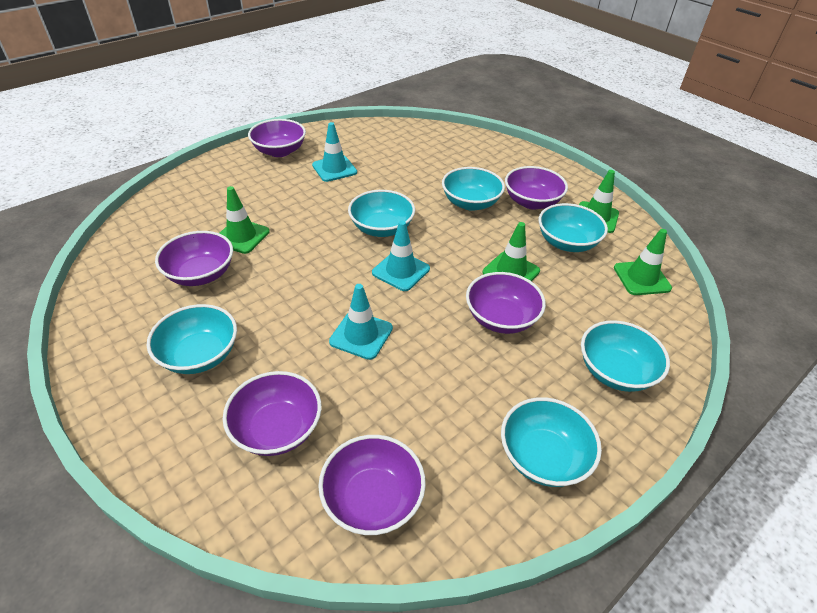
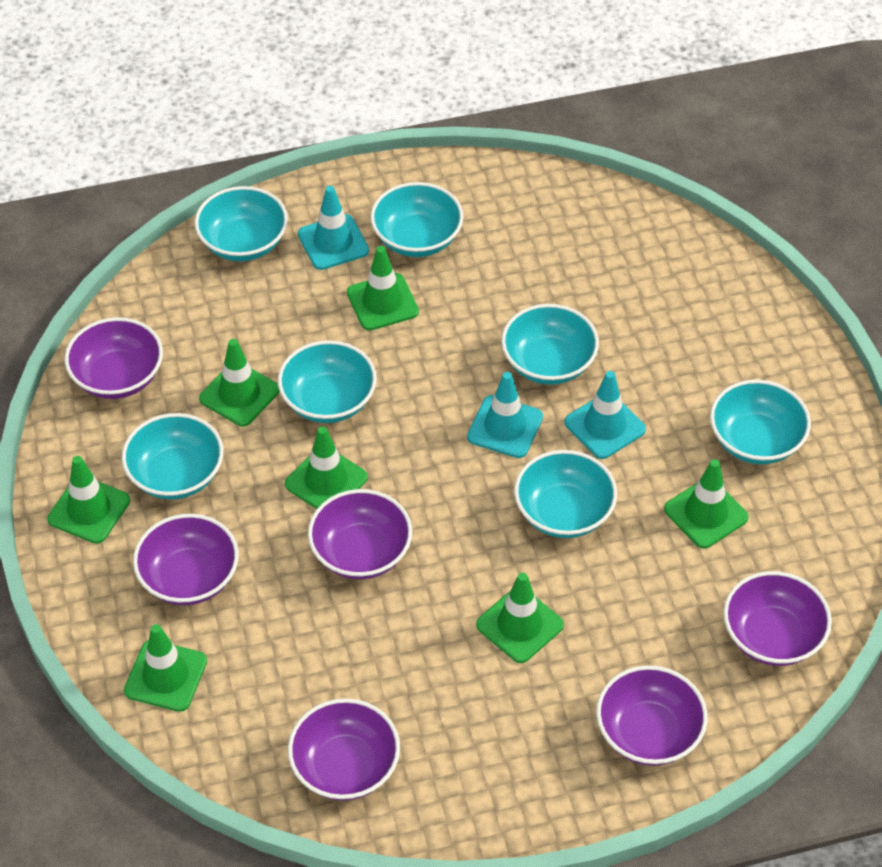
green traffic cone: 4 -> 7
turquoise bowl: 6 -> 7

